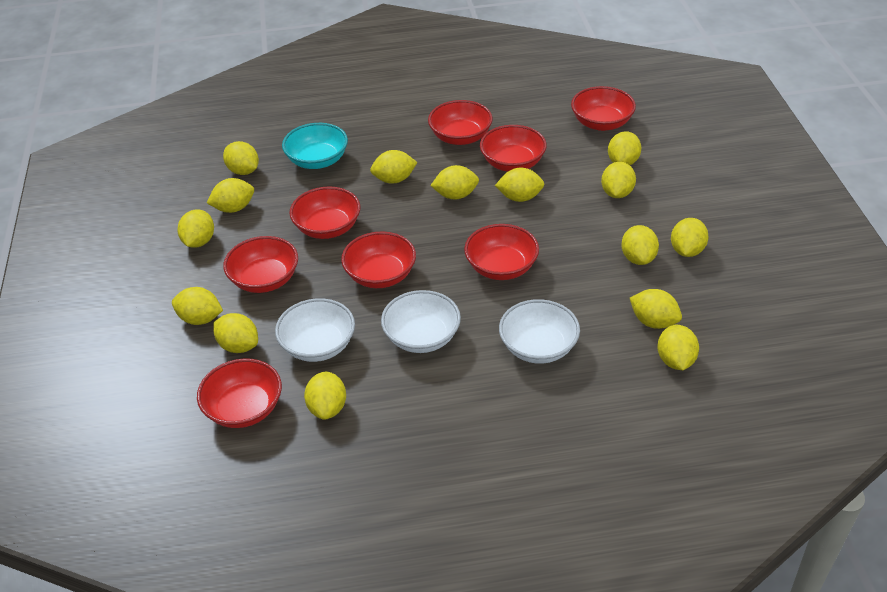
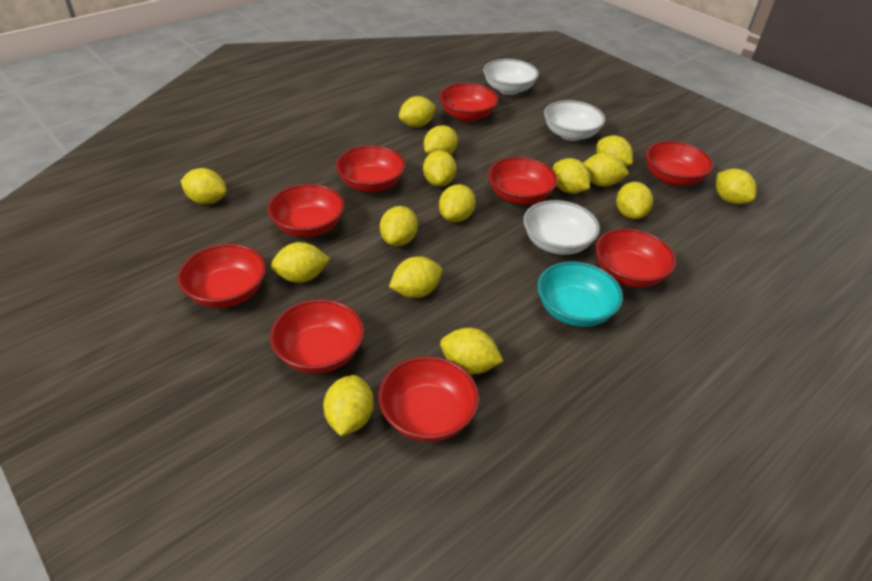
red bowl: 8 -> 9

